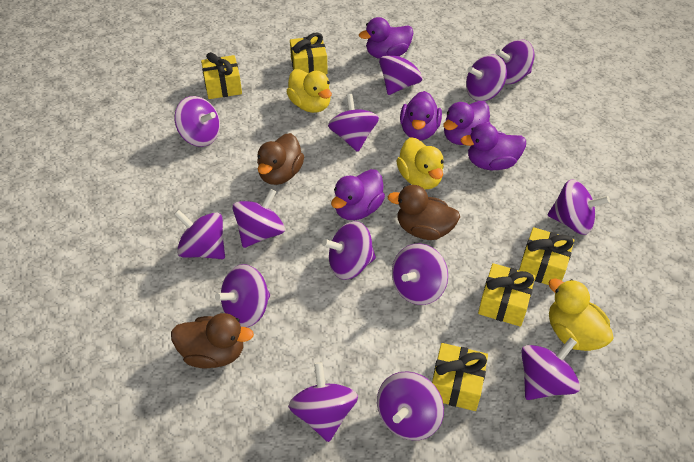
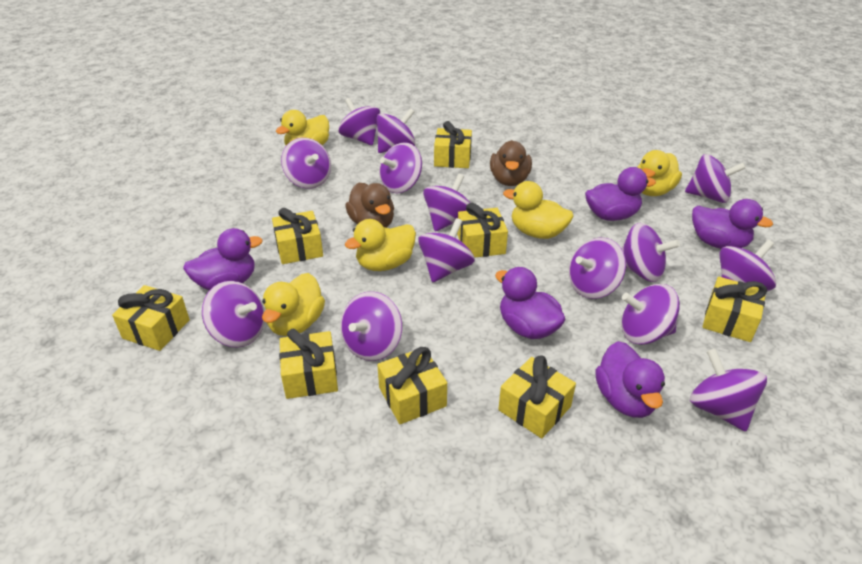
brown duck: 3 -> 2
yellow duck: 3 -> 5
yellow gift: 5 -> 8

